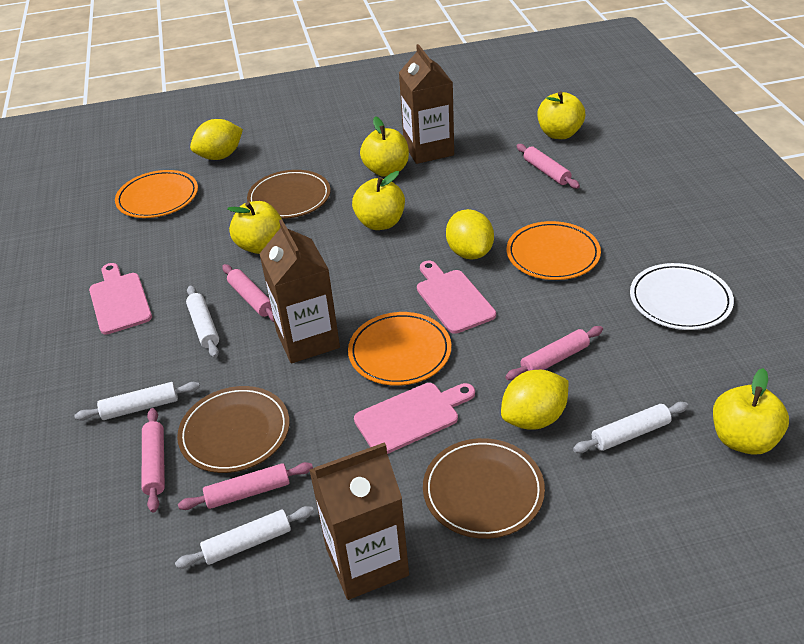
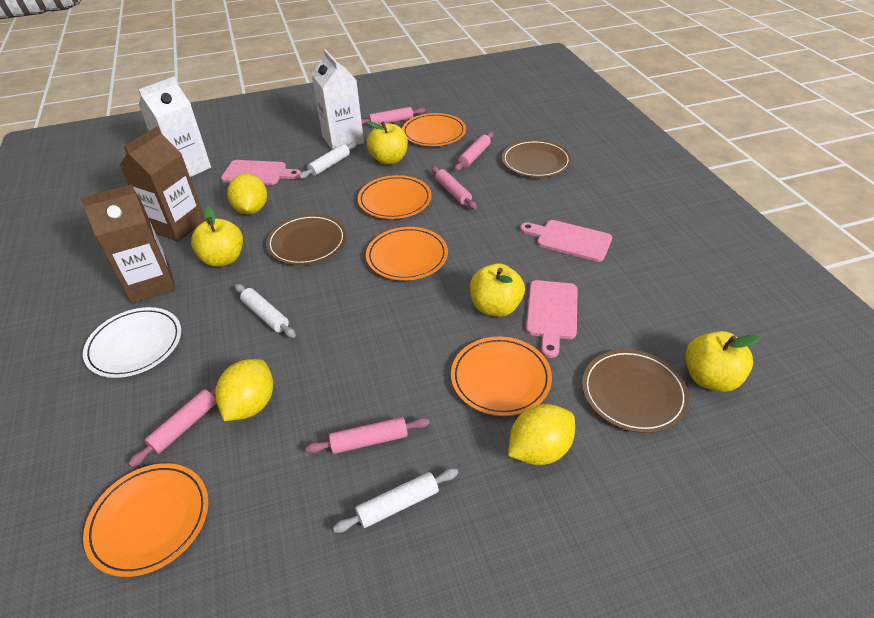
brown carton: 3 -> 2
orange plate: 3 -> 5
white carton: 0 -> 2
white rolling pin: 4 -> 3
yellow apple: 5 -> 4

